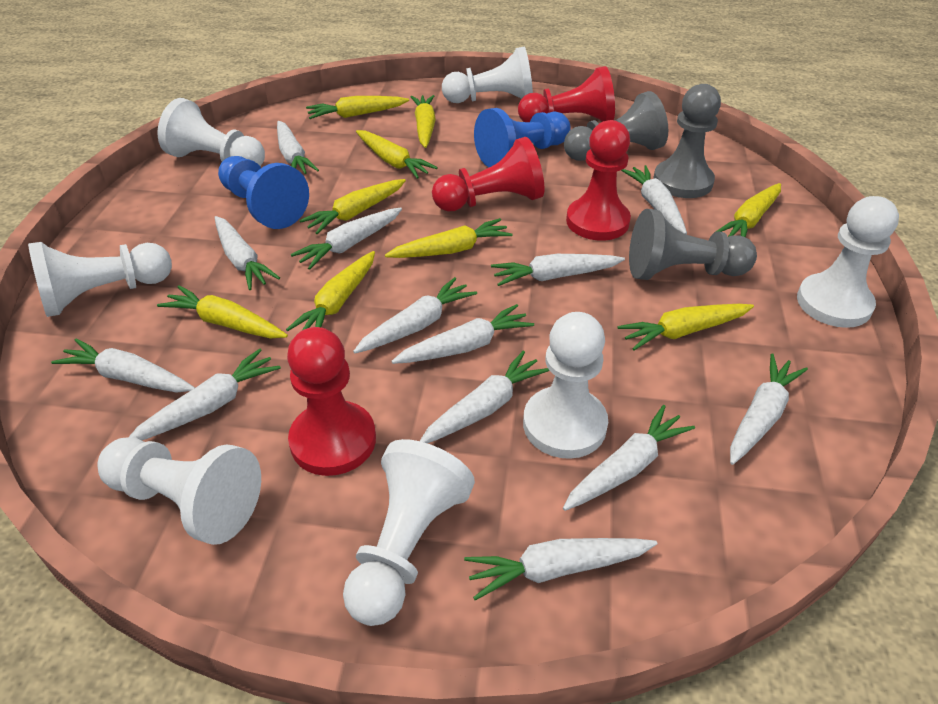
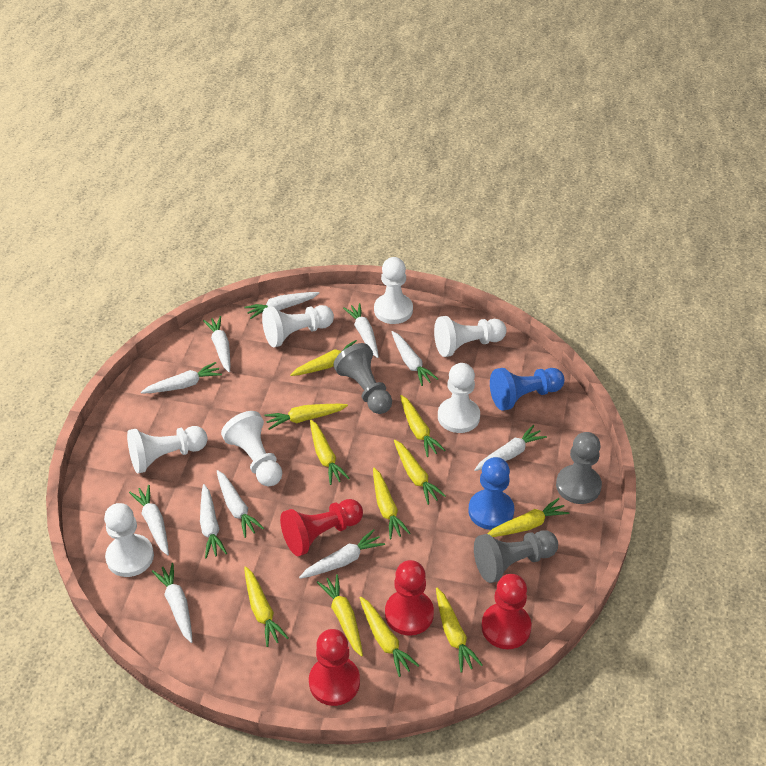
white carrot: 13 -> 11
yellow carrot: 9 -> 11

